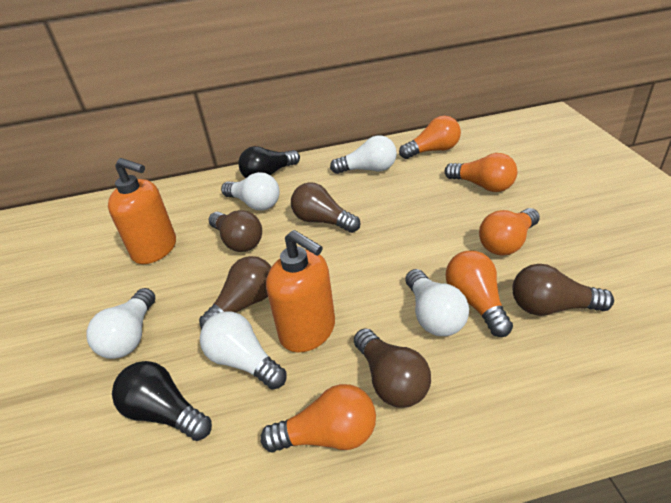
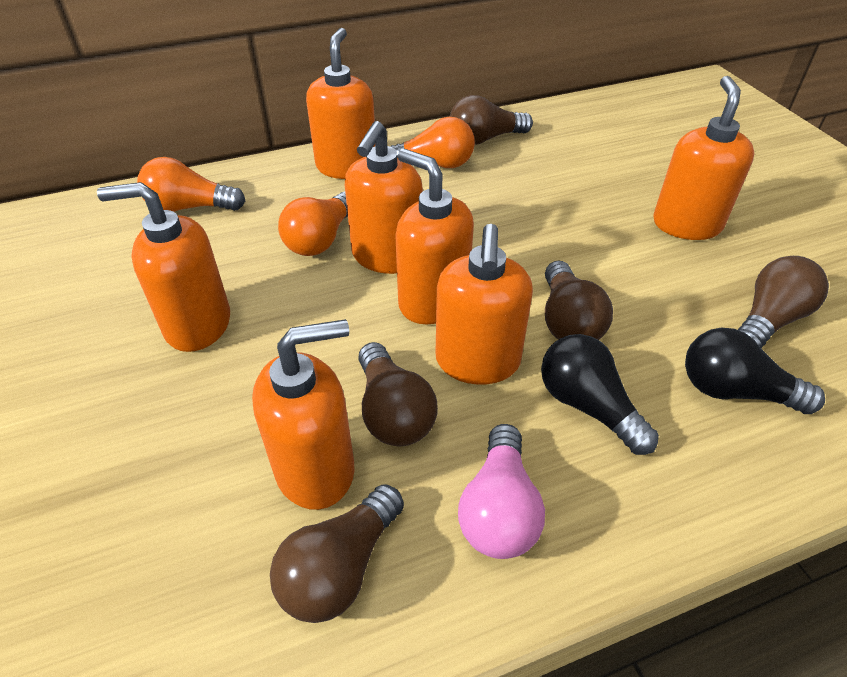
orange light bulb: 5 -> 3
orange soap dispenser: 2 -> 7
pink light bulb: 0 -> 1
white light bulb: 5 -> 0

